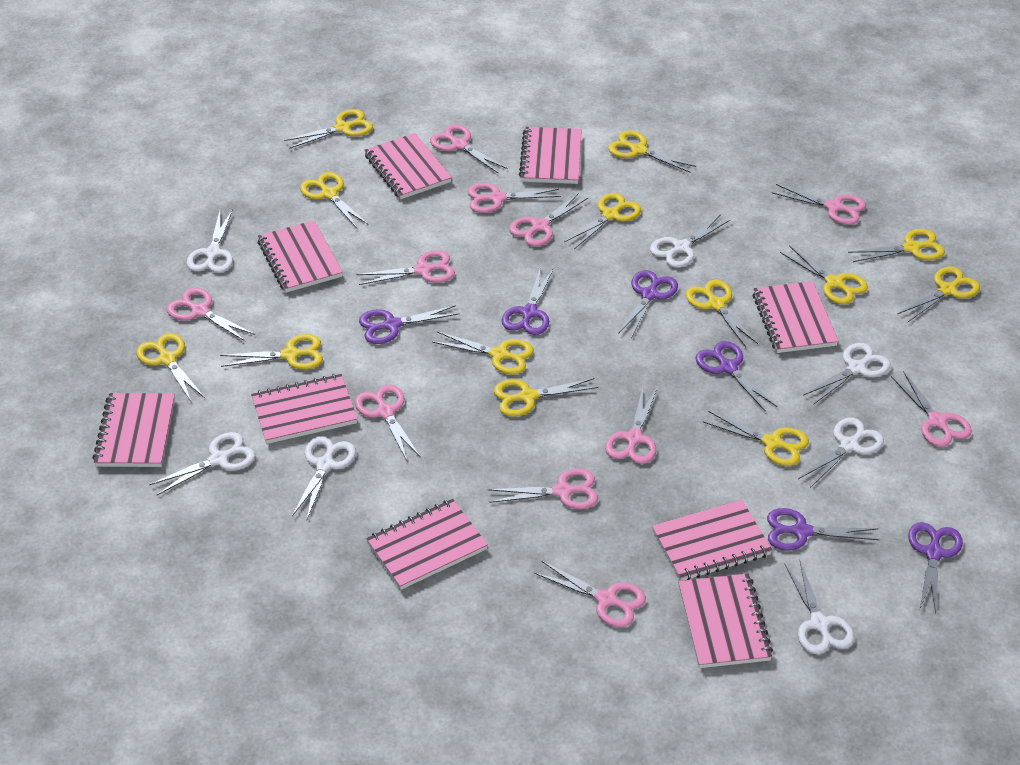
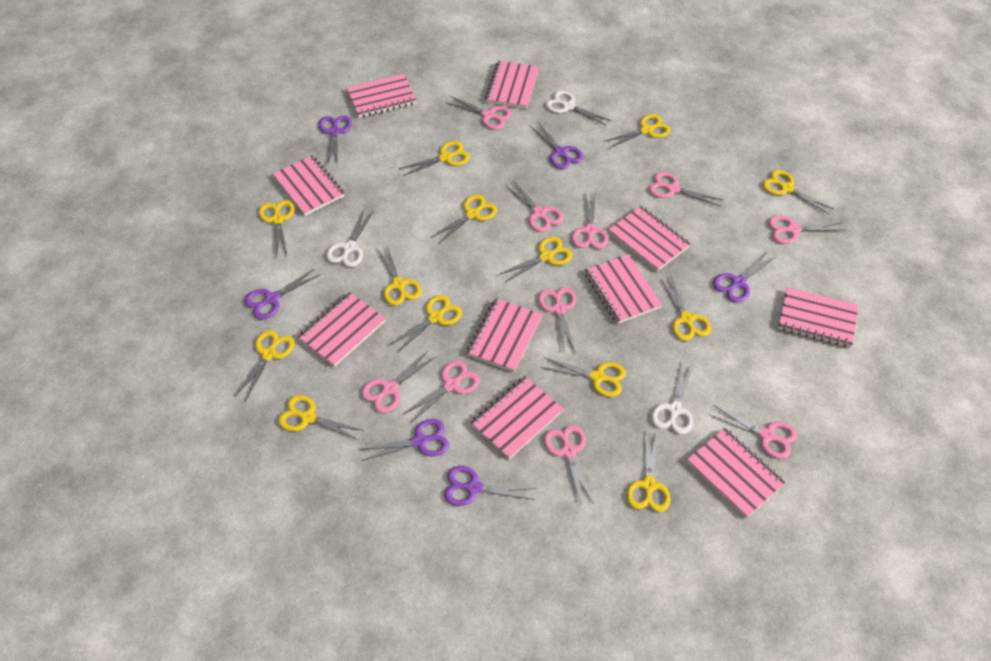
pink notebook: 9 -> 10
pink scissors: 11 -> 10
white scissors: 7 -> 3

